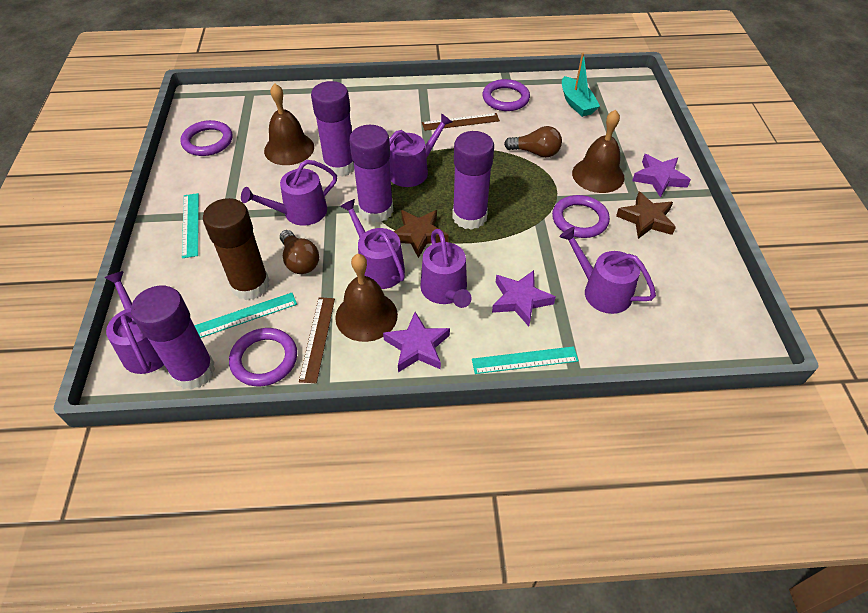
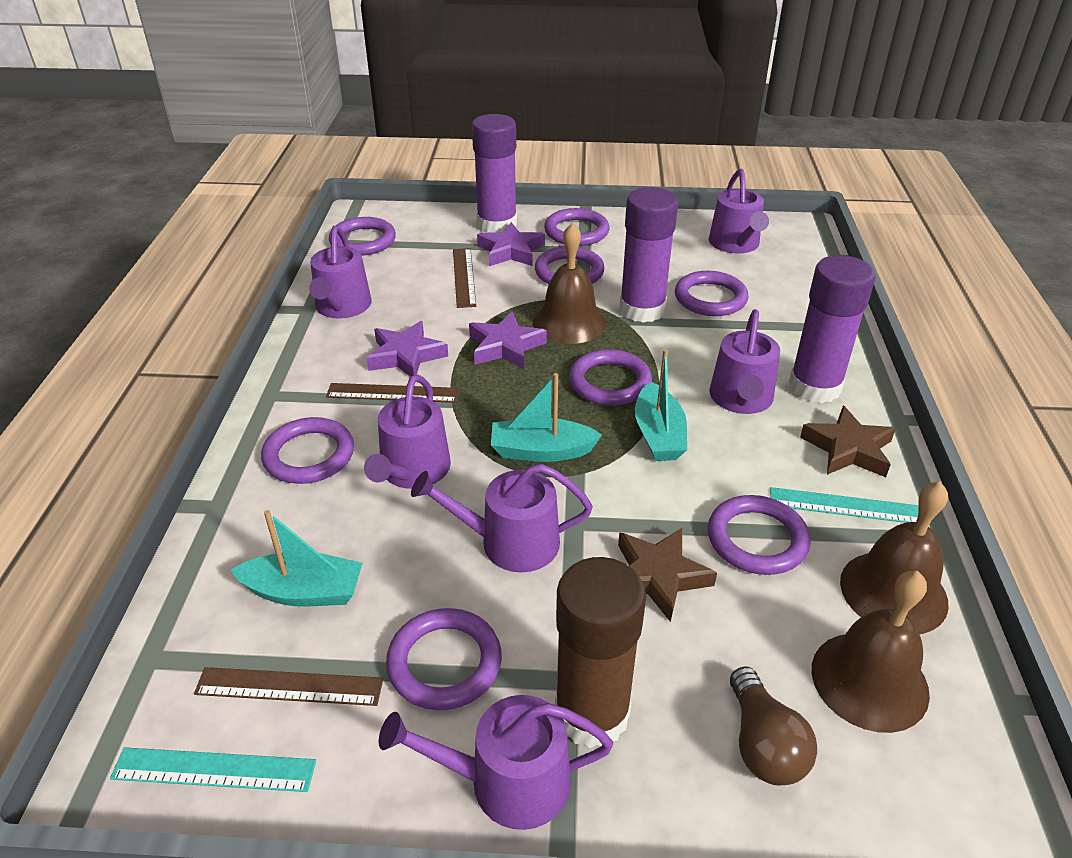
brown light bulb: 2 -> 1
brown ruler: 2 -> 3
purple glue stick: 4 -> 3
purple ring: 4 -> 8
turquoise boat: 1 -> 3
turquoise ruler: 3 -> 2

